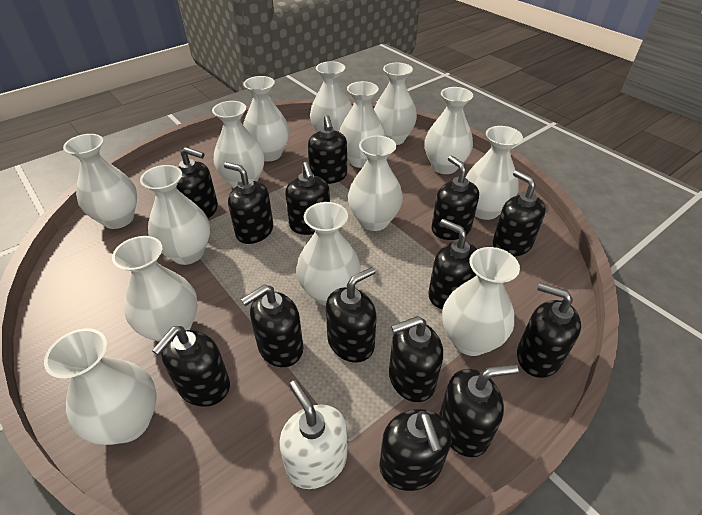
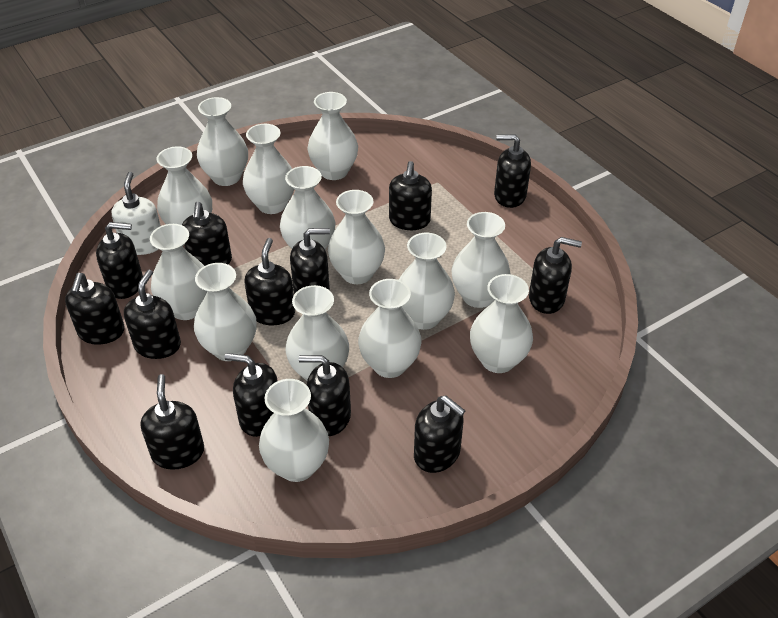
black soap dispenser: 14 -> 13

